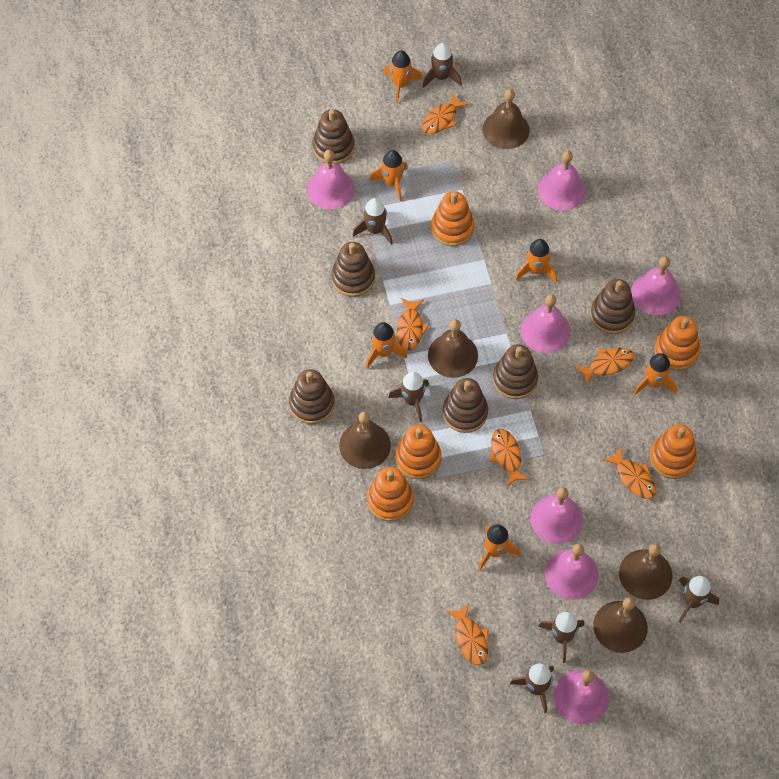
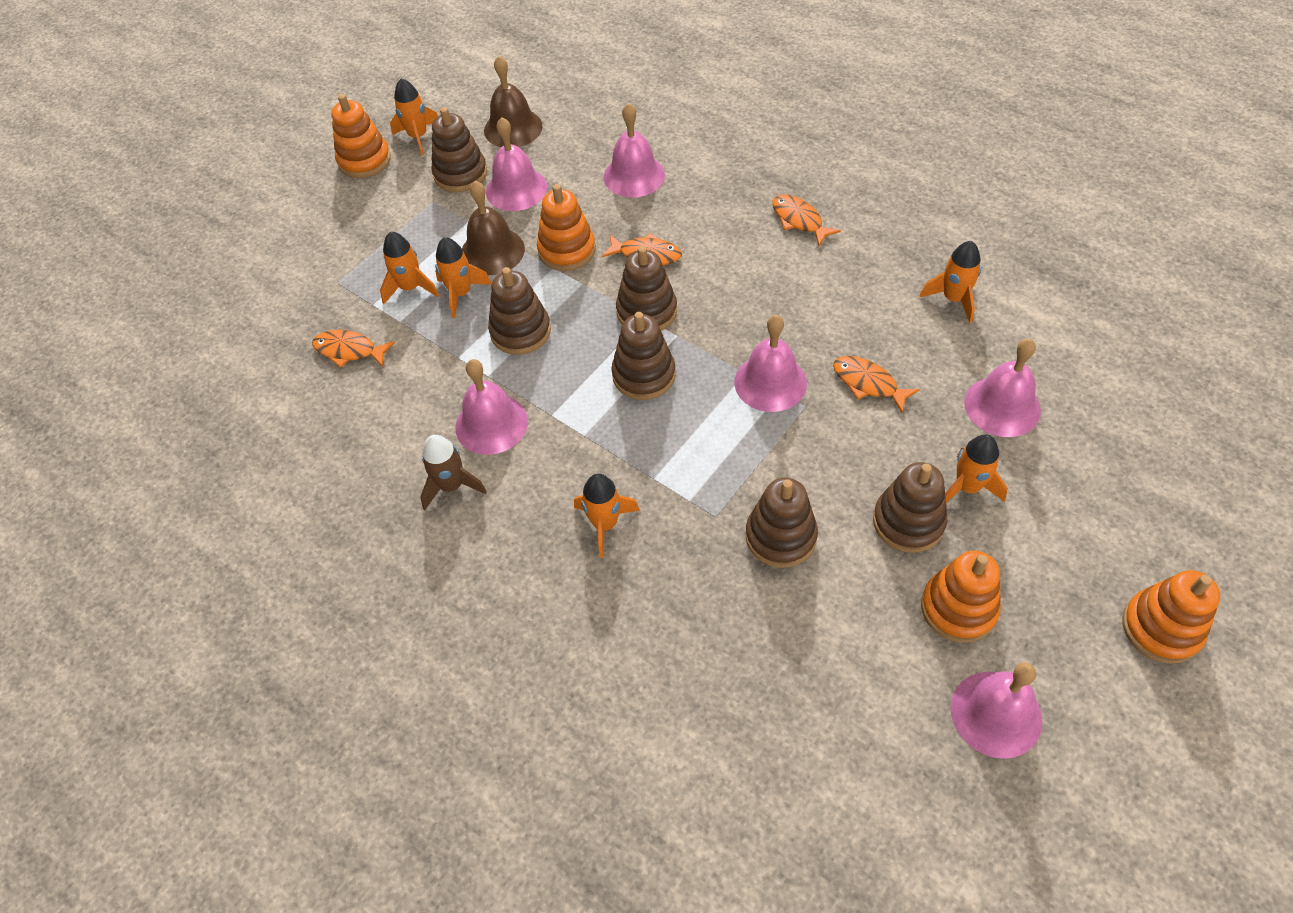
brown bell: 5 -> 2
brown rocket: 6 -> 1
orange fish: 6 -> 4
orange stacking toy: 5 -> 4
pink bell: 7 -> 6

